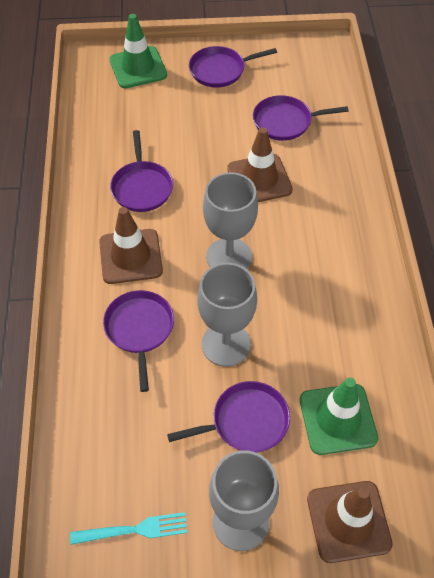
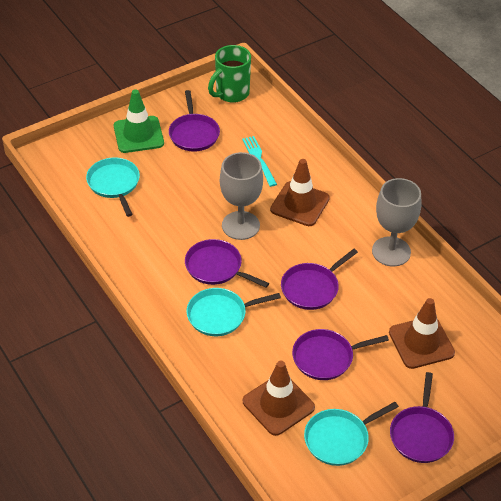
green mug: 0 -> 1
green traffic cone: 2 -> 1
grey goblet: 3 -> 2
turquoise pan: 0 -> 3

